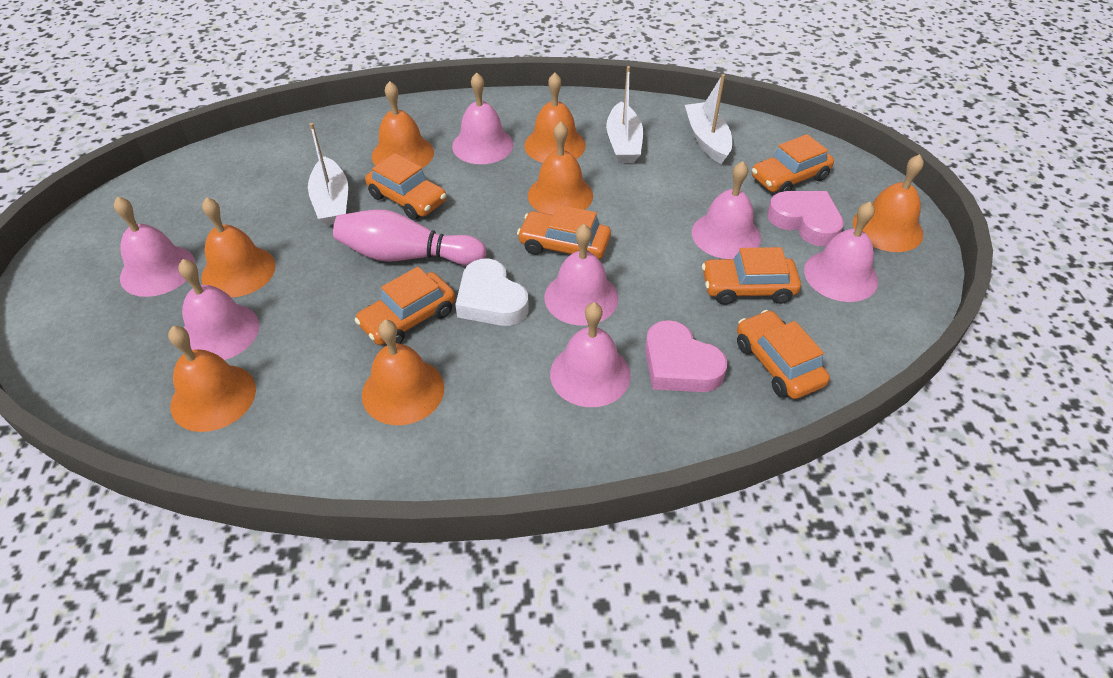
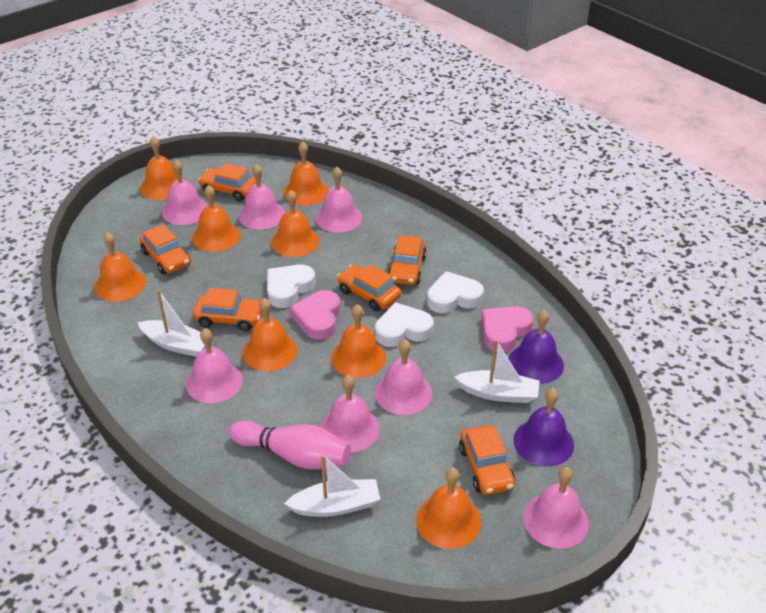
orange bell: 7 -> 8
purple bell: 0 -> 2
white heart: 1 -> 3

